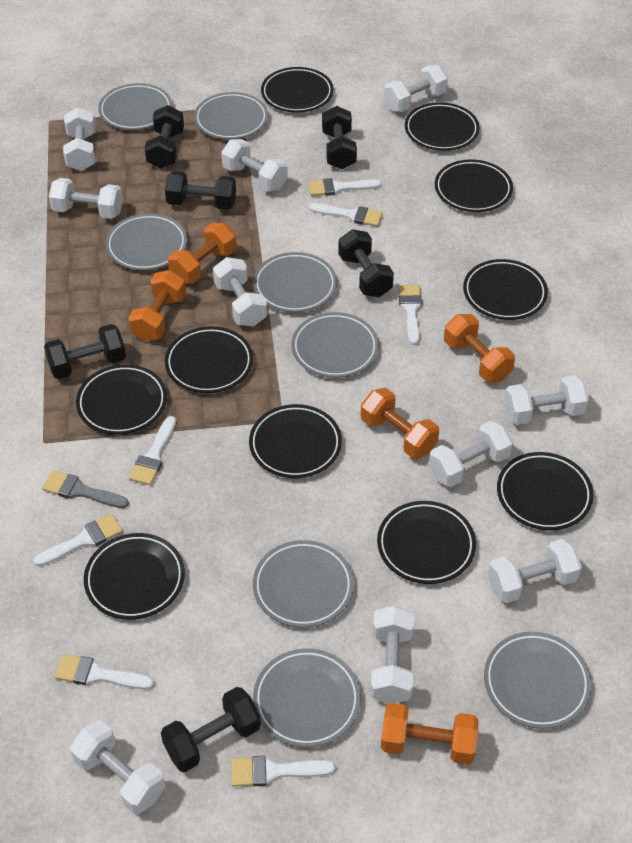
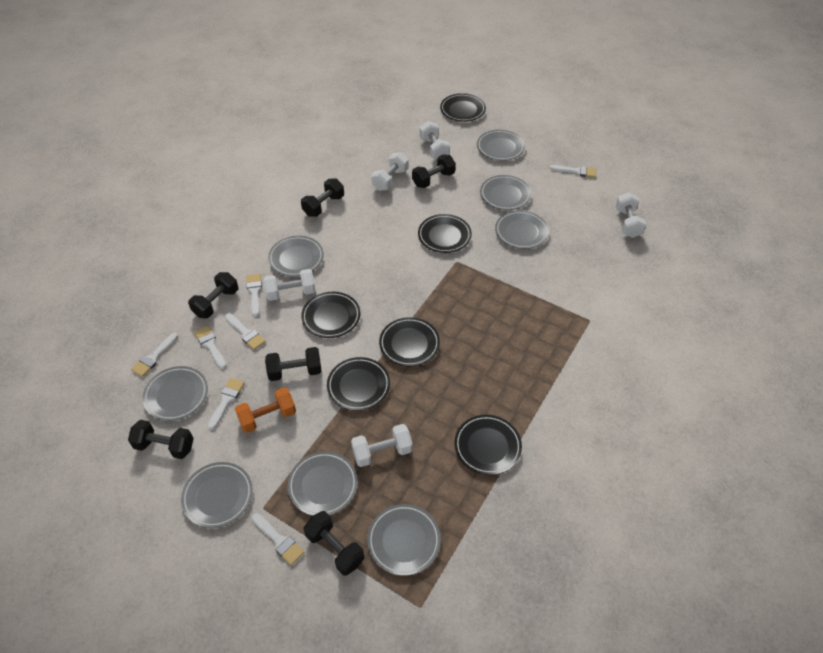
black plate: 10 -> 6
grey brush: 1 -> 0
orange dumbbell: 5 -> 1
white dumbbell: 10 -> 5

